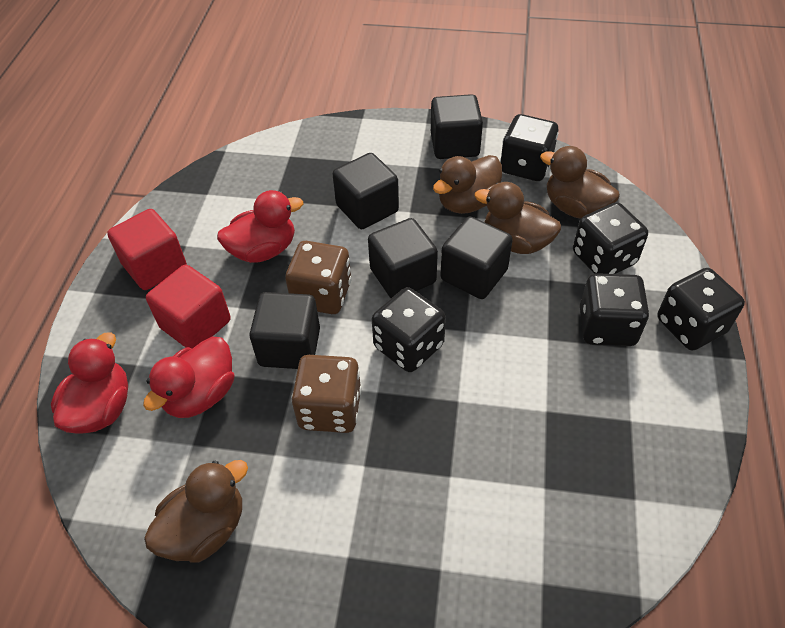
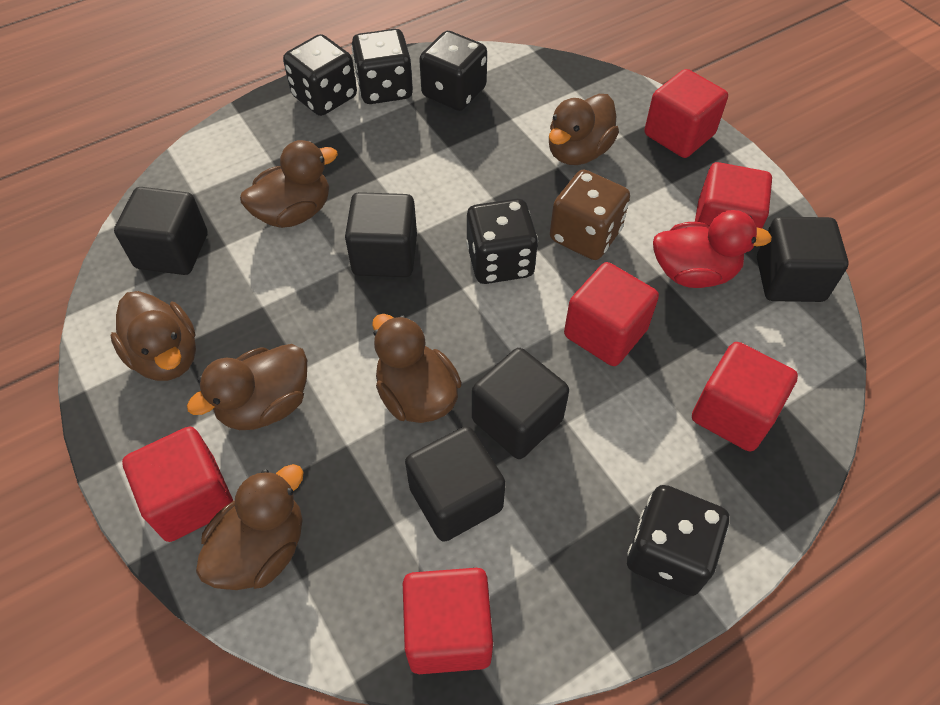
brown dice: 2 -> 1
brown duck: 4 -> 6
red cube: 2 -> 6
red duck: 3 -> 1

